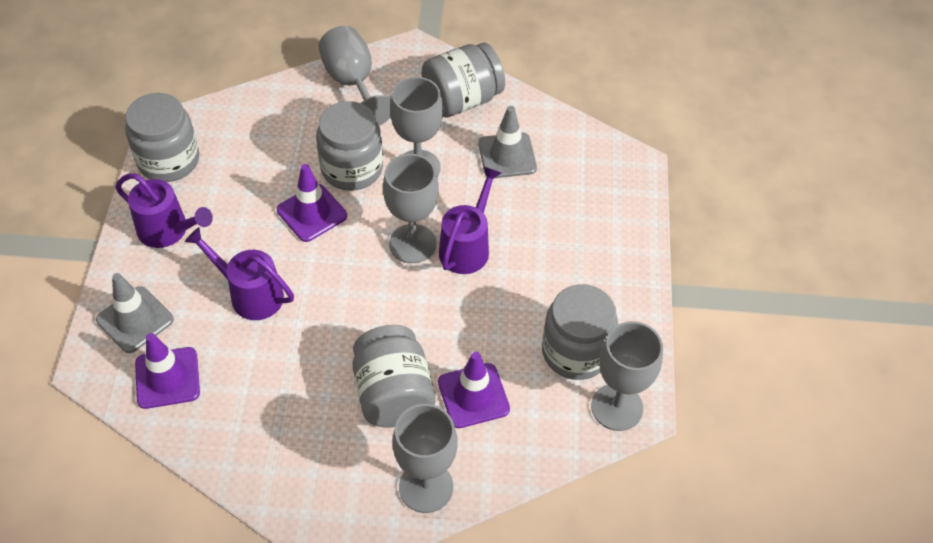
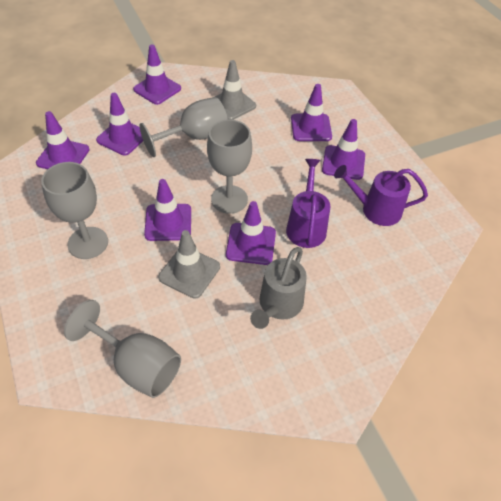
grey goblet: 5 -> 4
grey jar: 5 -> 0
grey watering can: 0 -> 1
purple traffic cone: 3 -> 7
purple watering can: 3 -> 2

